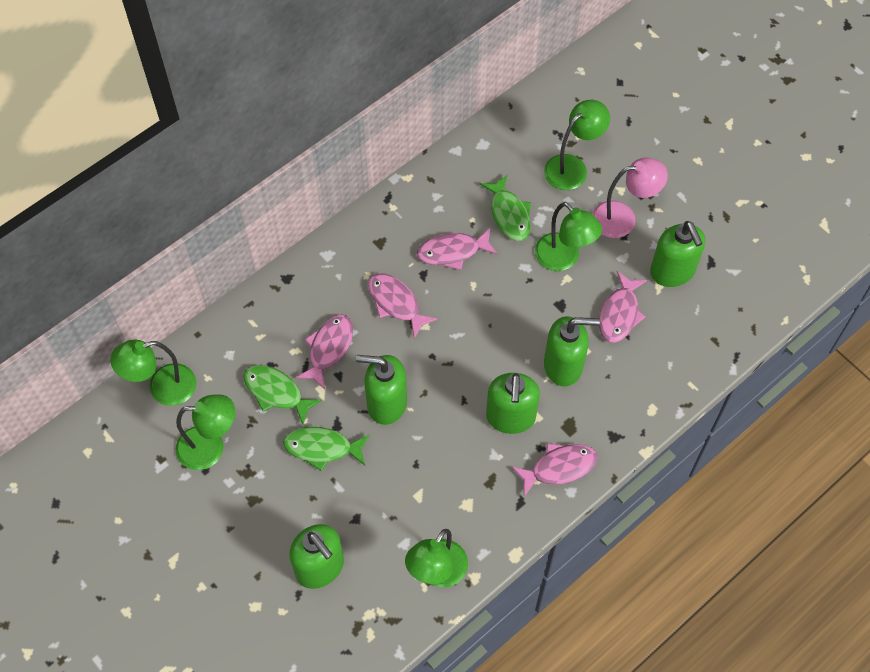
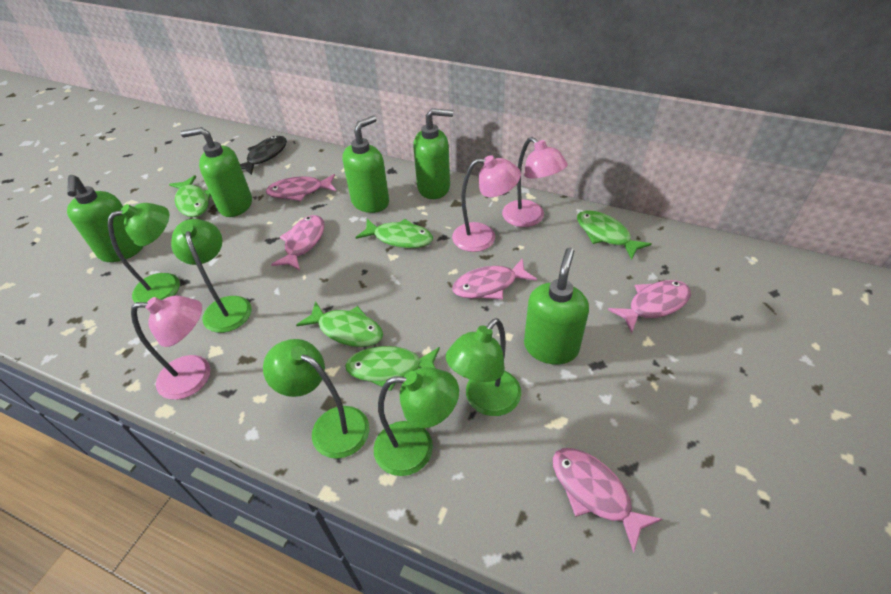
black fish: 0 -> 1
green fish: 3 -> 5
pink lamp: 1 -> 3

